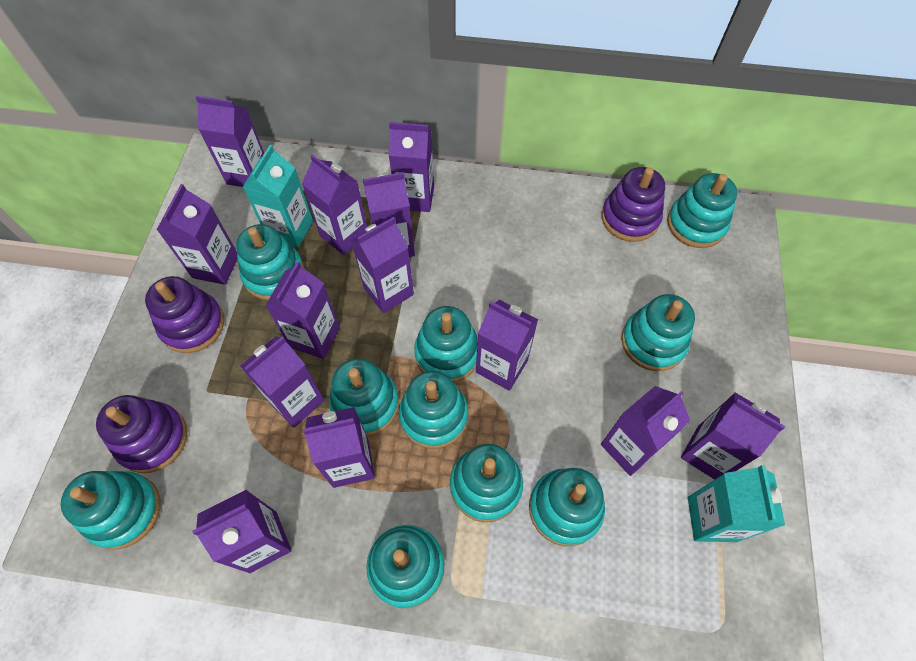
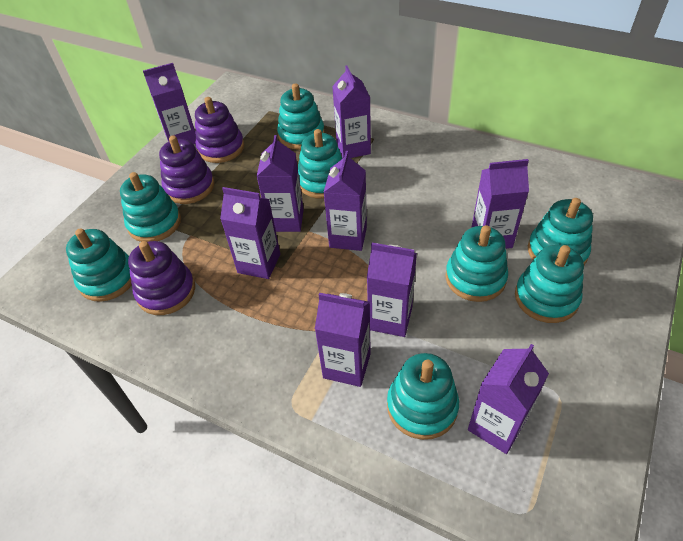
purple carton: 13 -> 9
turquoise carton: 2 -> 0
turquoise stacking toy: 10 -> 8

